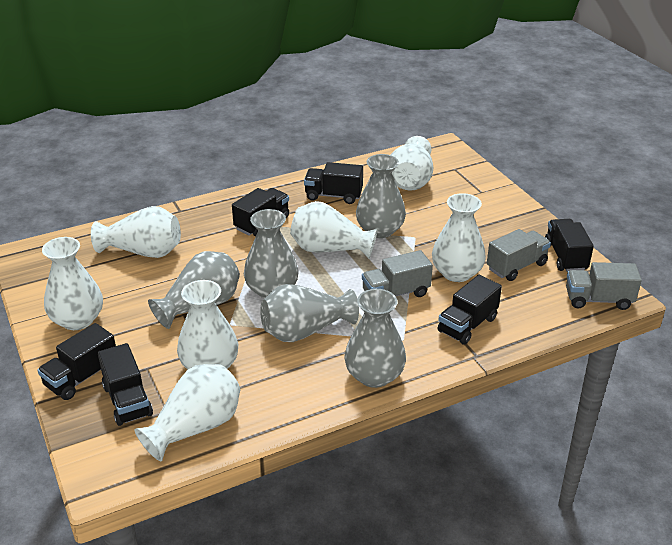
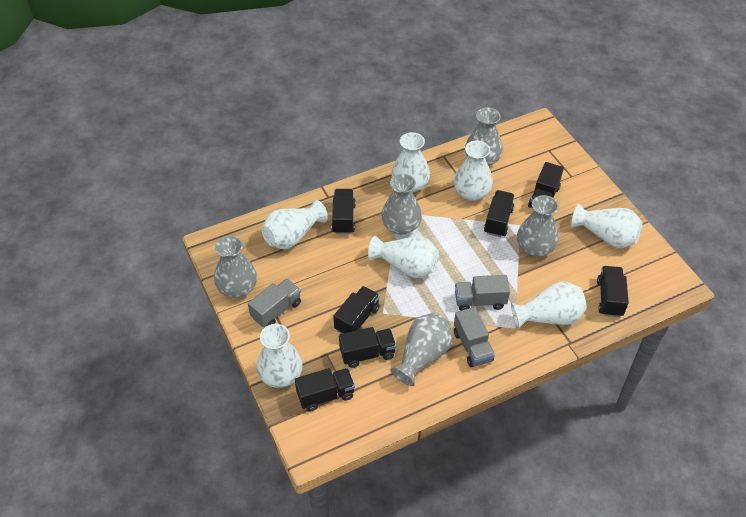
black truck: 6 -> 7

